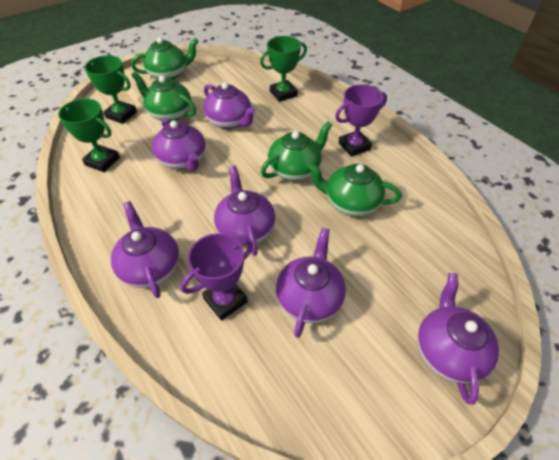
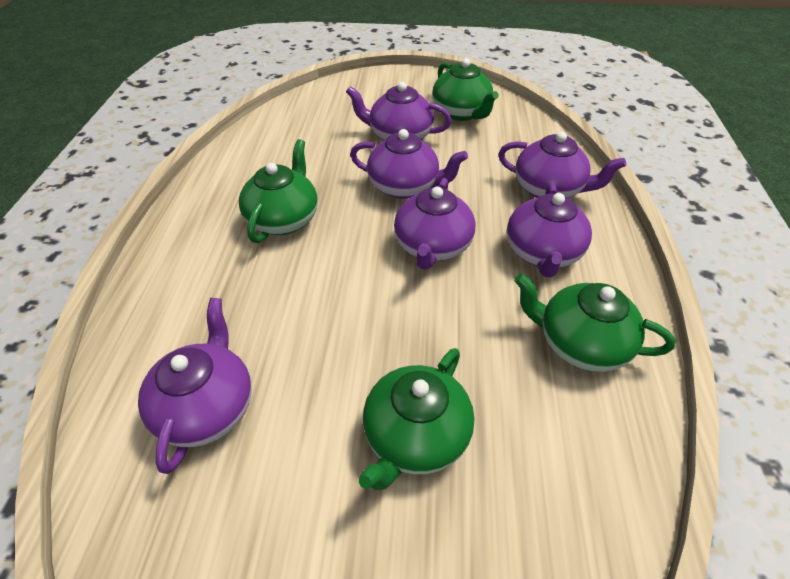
green trophy: 3 -> 0
purple trophy: 2 -> 0

